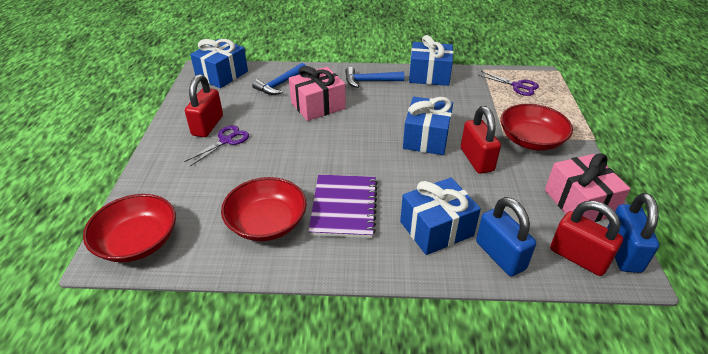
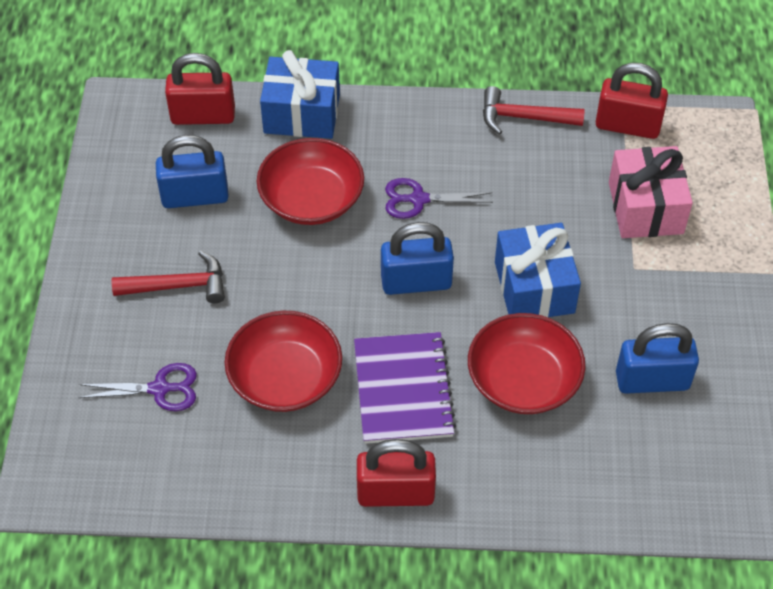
blue gift: 4 -> 2
blue hammer: 2 -> 0
blue padlock: 2 -> 3
pink gift: 2 -> 1
red hammer: 0 -> 2

